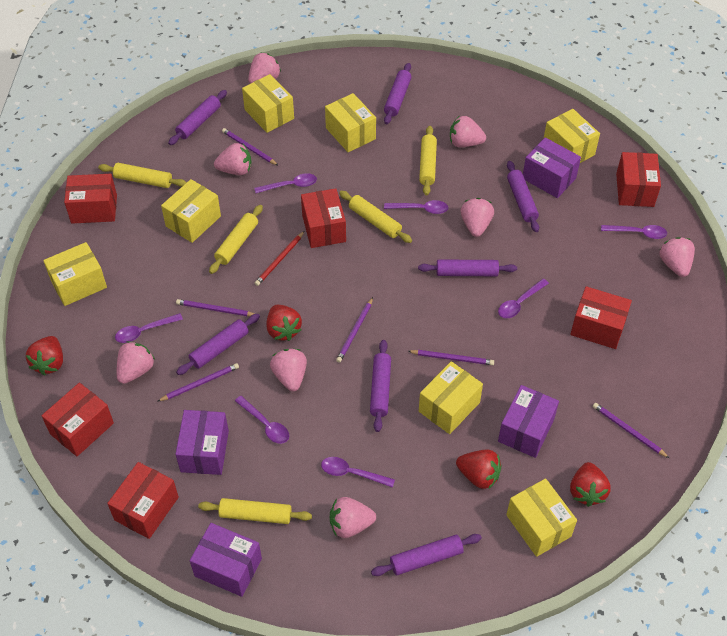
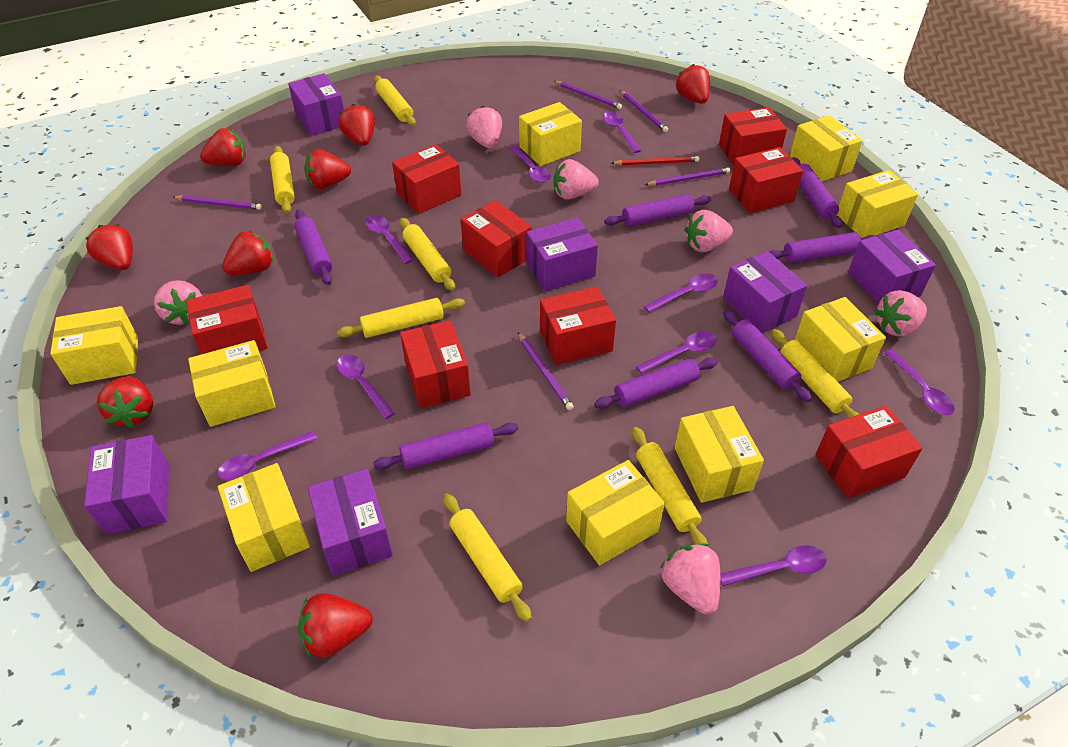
pink strawberry: 8 -> 6
purple box: 4 -> 6
purple pencil: 6 -> 5
purple spoon: 7 -> 9
red box: 6 -> 8
red strawberry: 4 -> 8
yellow box: 7 -> 9
yellow rolling pin: 5 -> 7

